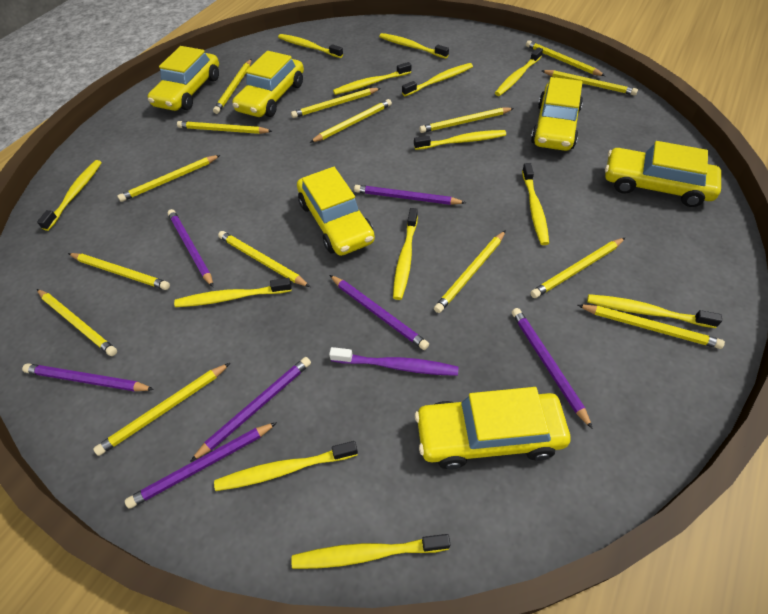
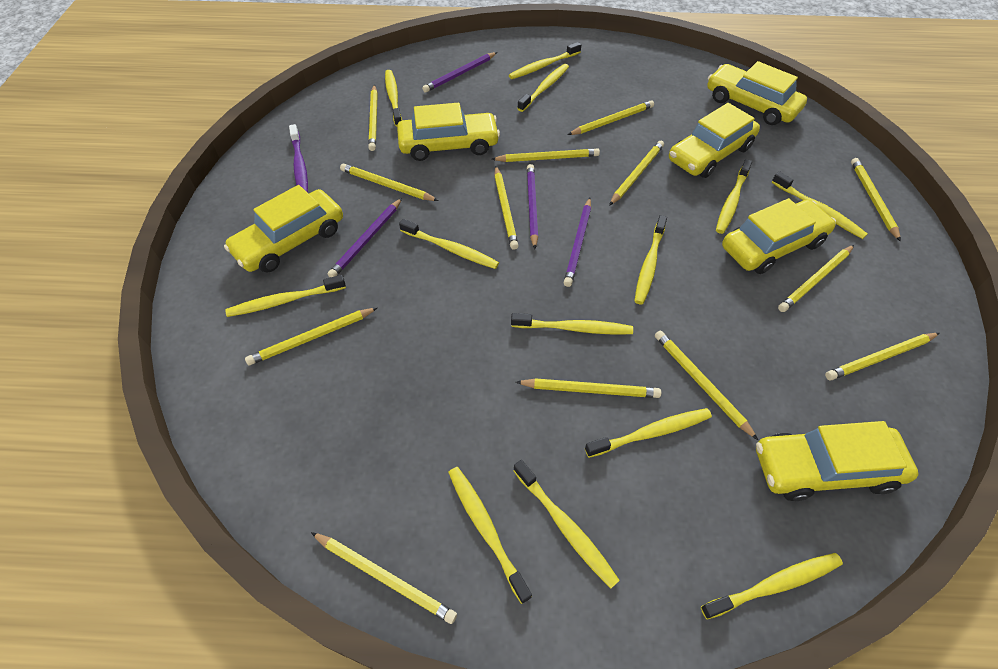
purple pencil: 7 -> 4
yellow pencil: 15 -> 13

